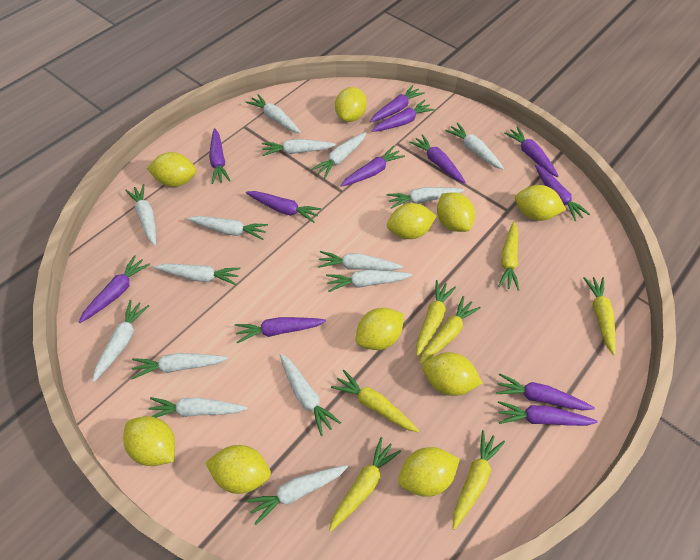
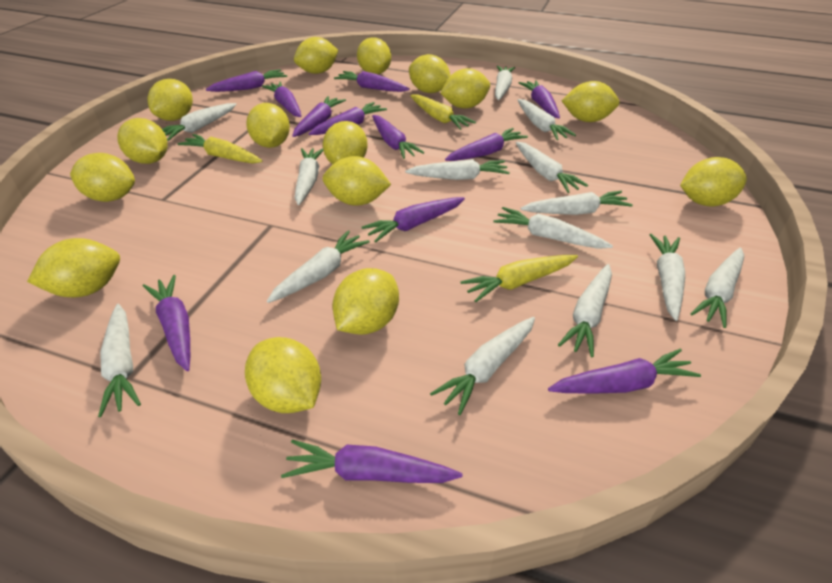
white carrot: 15 -> 14
yellow carrot: 7 -> 3
yellow lemon: 10 -> 15

